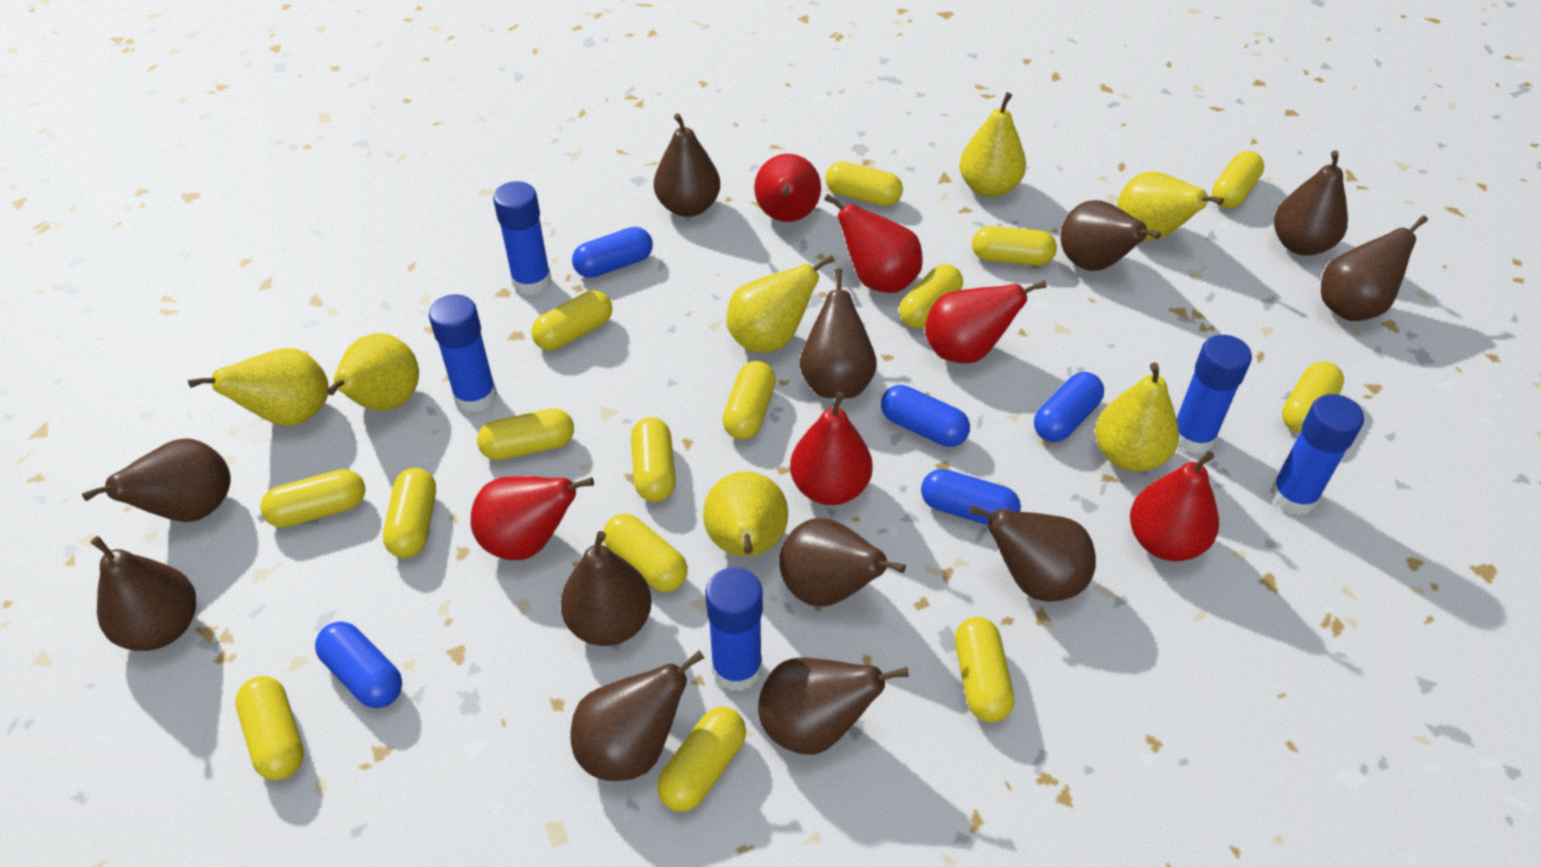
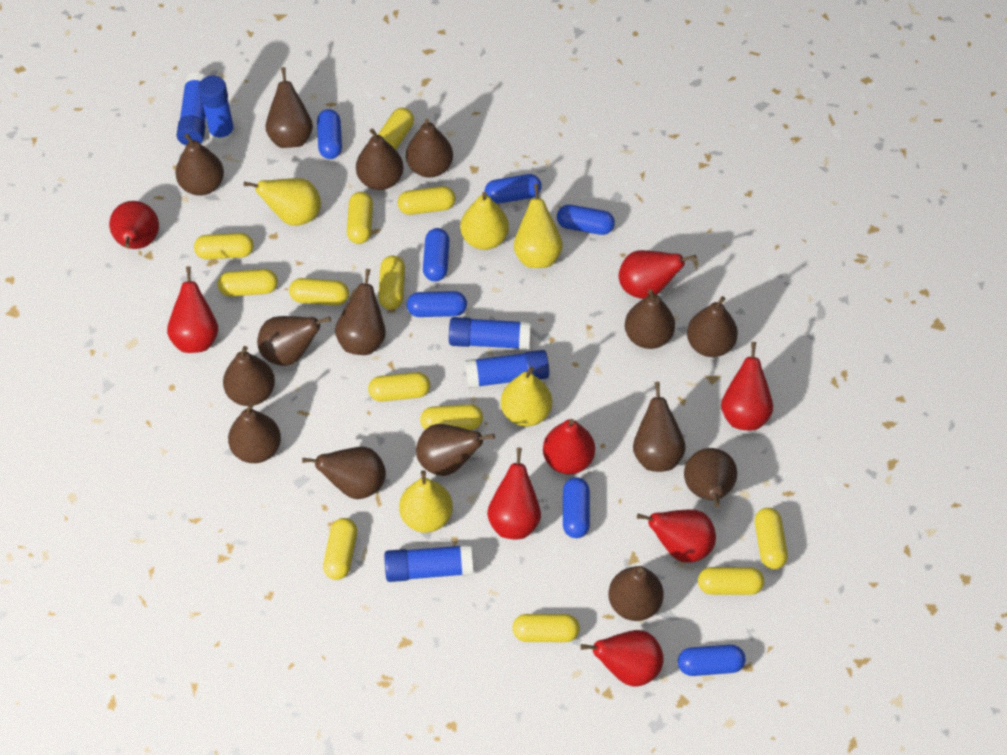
blue capsule: 5 -> 7
brown pear: 12 -> 15
red pear: 6 -> 8
yellow capsule: 15 -> 13
yellow pear: 7 -> 5

